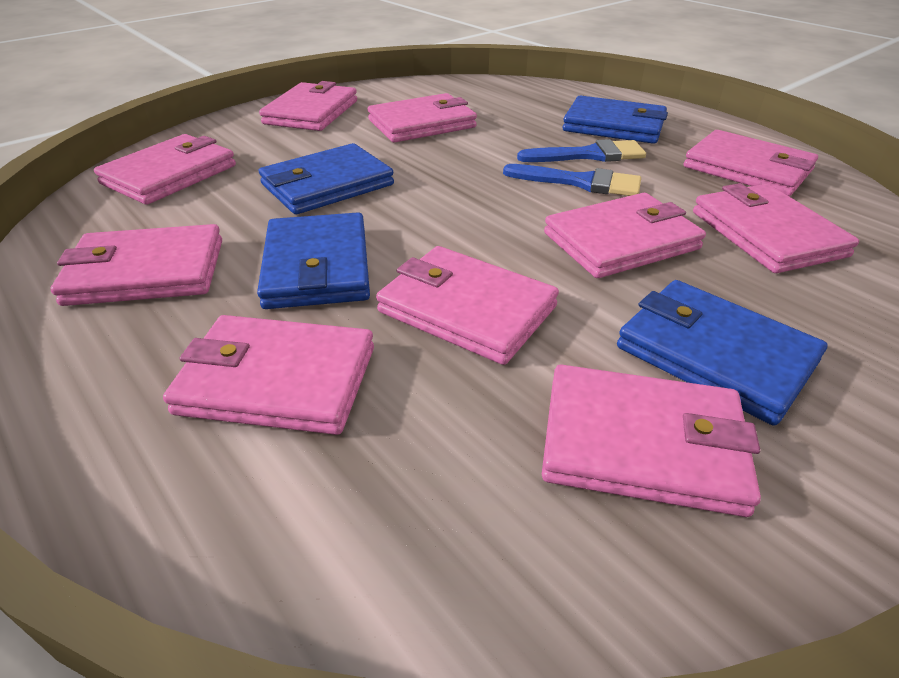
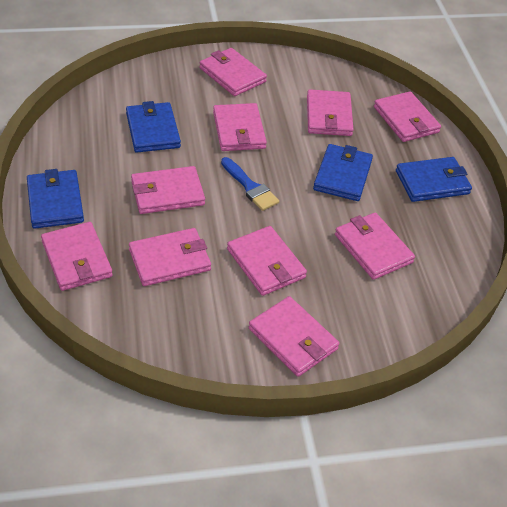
blue brush: 2 -> 1

